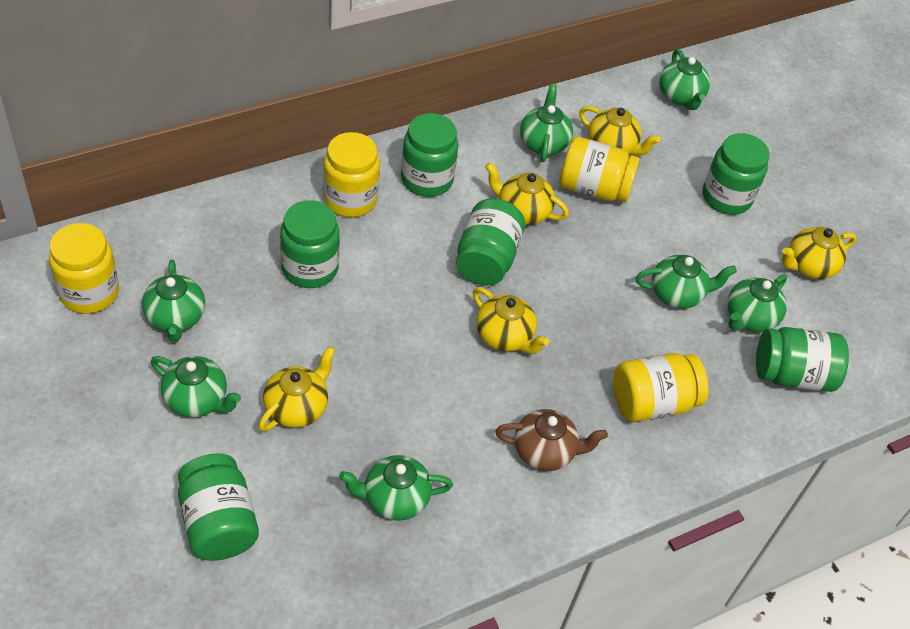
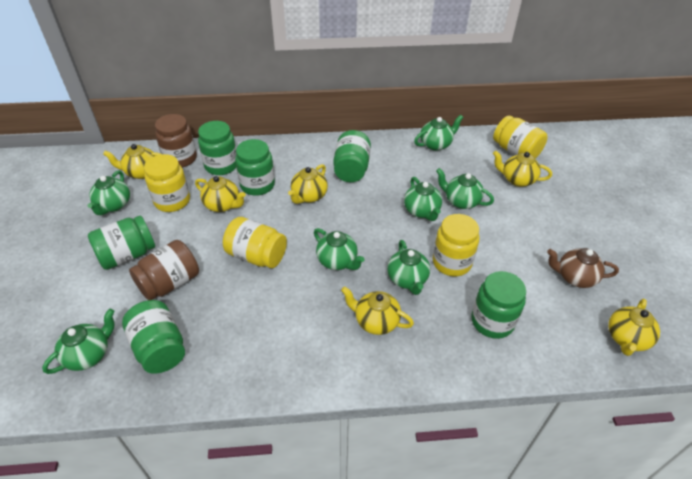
brown jar: 0 -> 2
yellow teapot: 5 -> 6

